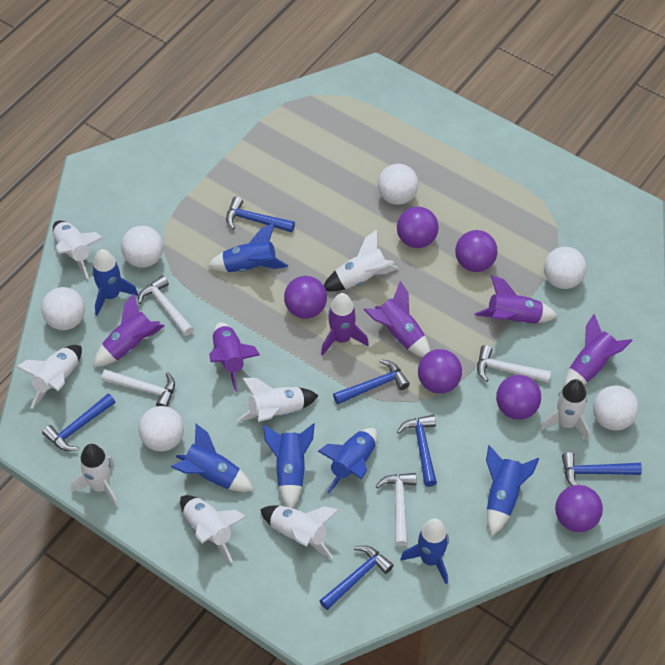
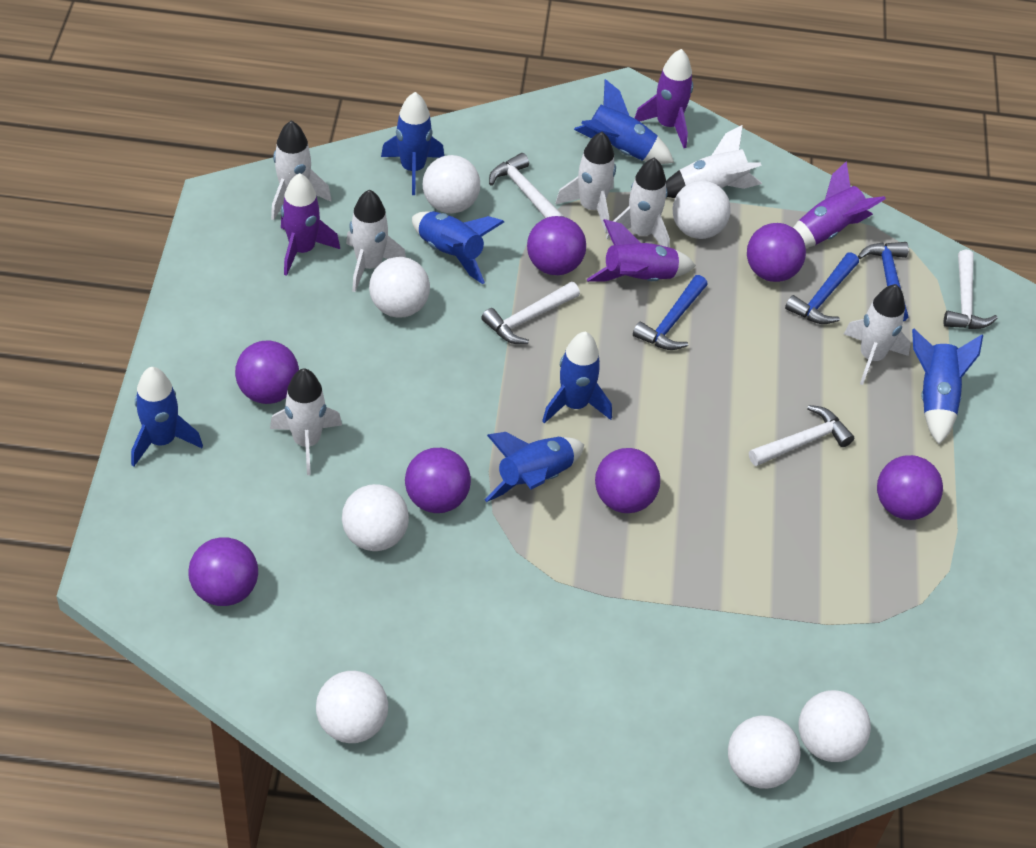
blue hammer: 6 -> 3
purple ball: 6 -> 7
purple rocket: 6 -> 4
white ball: 6 -> 7
white rocket: 8 -> 7

